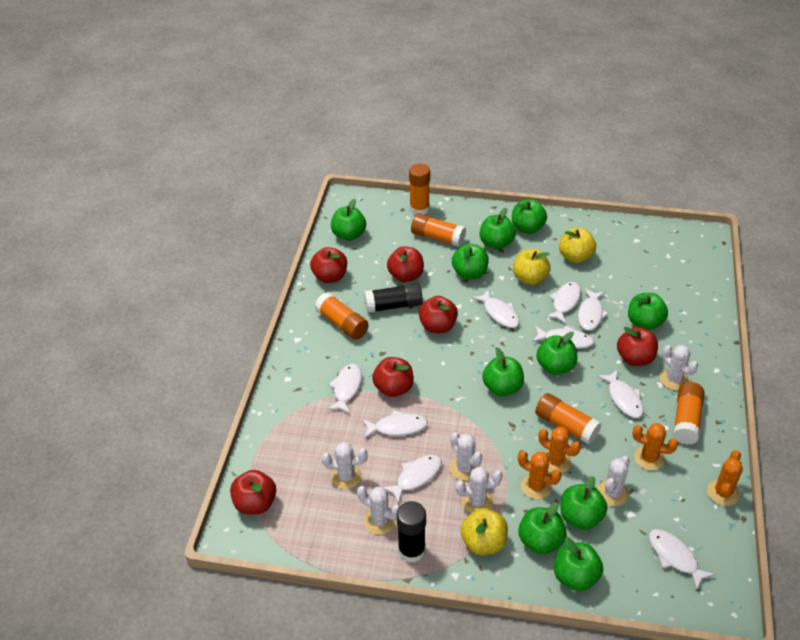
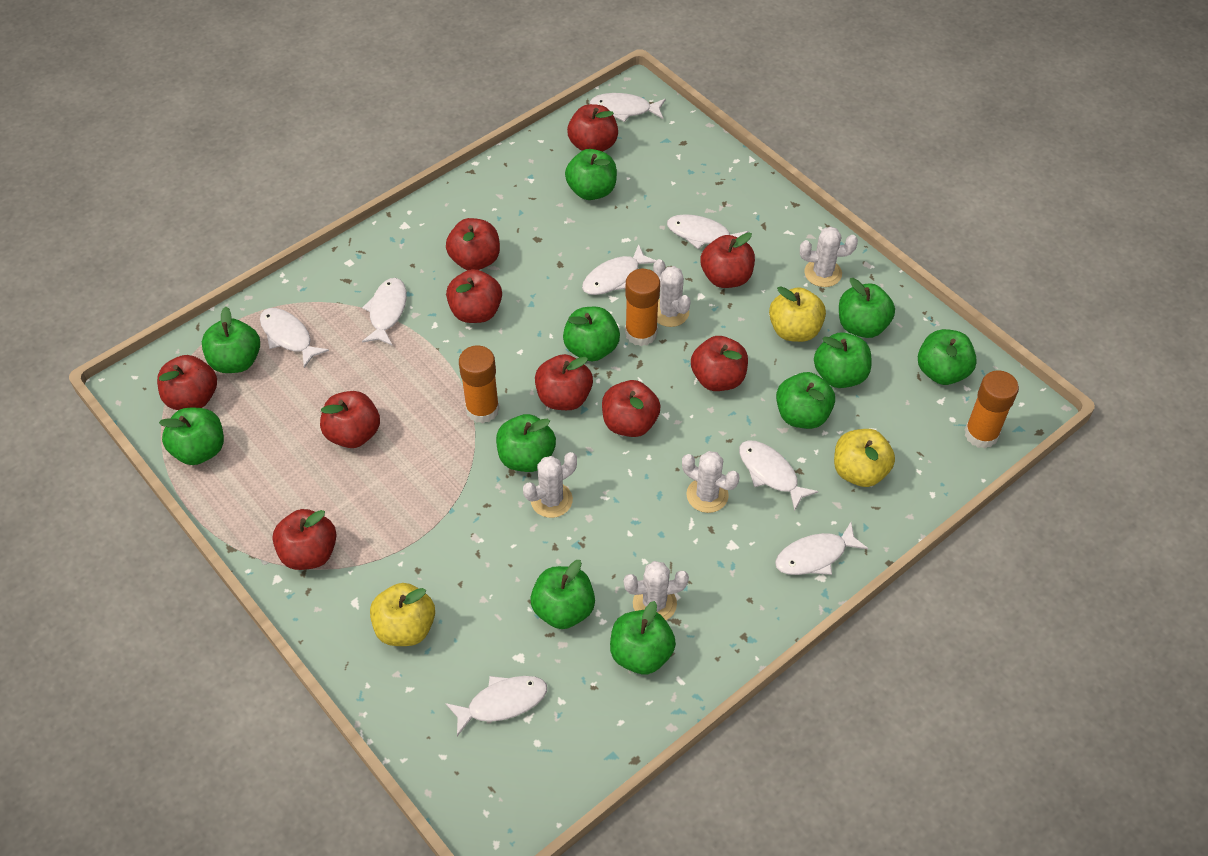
black glue stick: 2 -> 0
green apple: 10 -> 11
orange cactus: 4 -> 0
orange glue stick: 5 -> 3
red apple: 6 -> 10
white cactus: 6 -> 5
white fish: 9 -> 8

